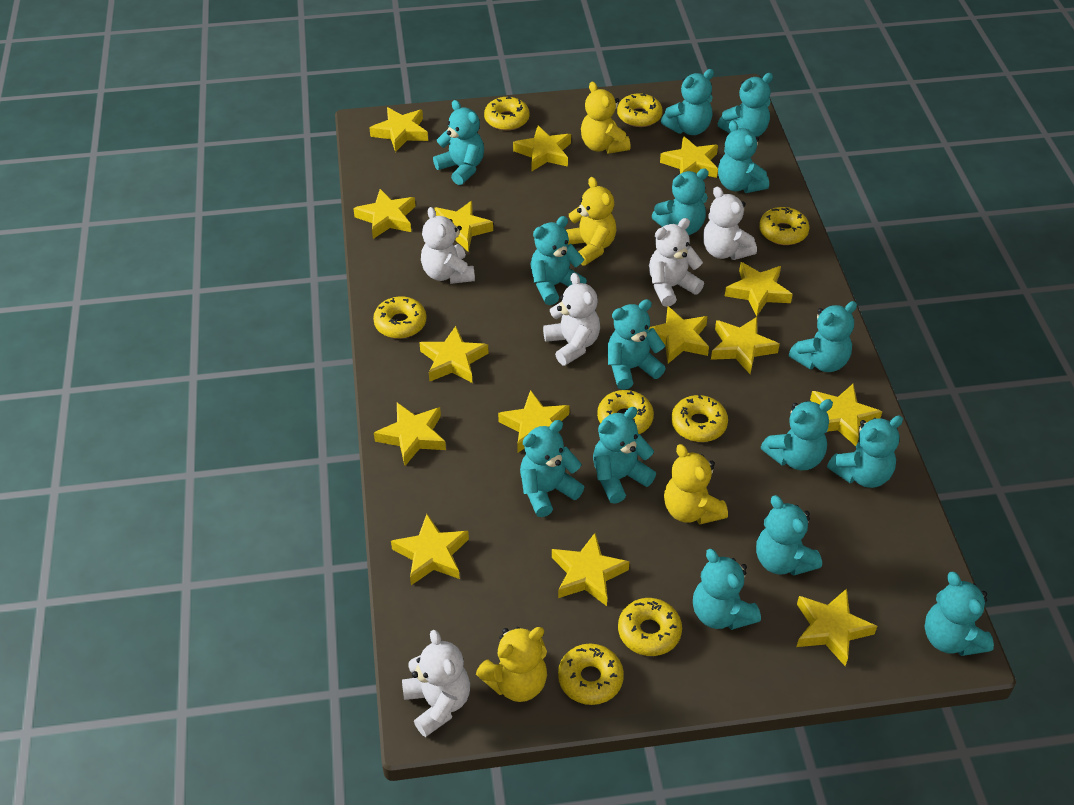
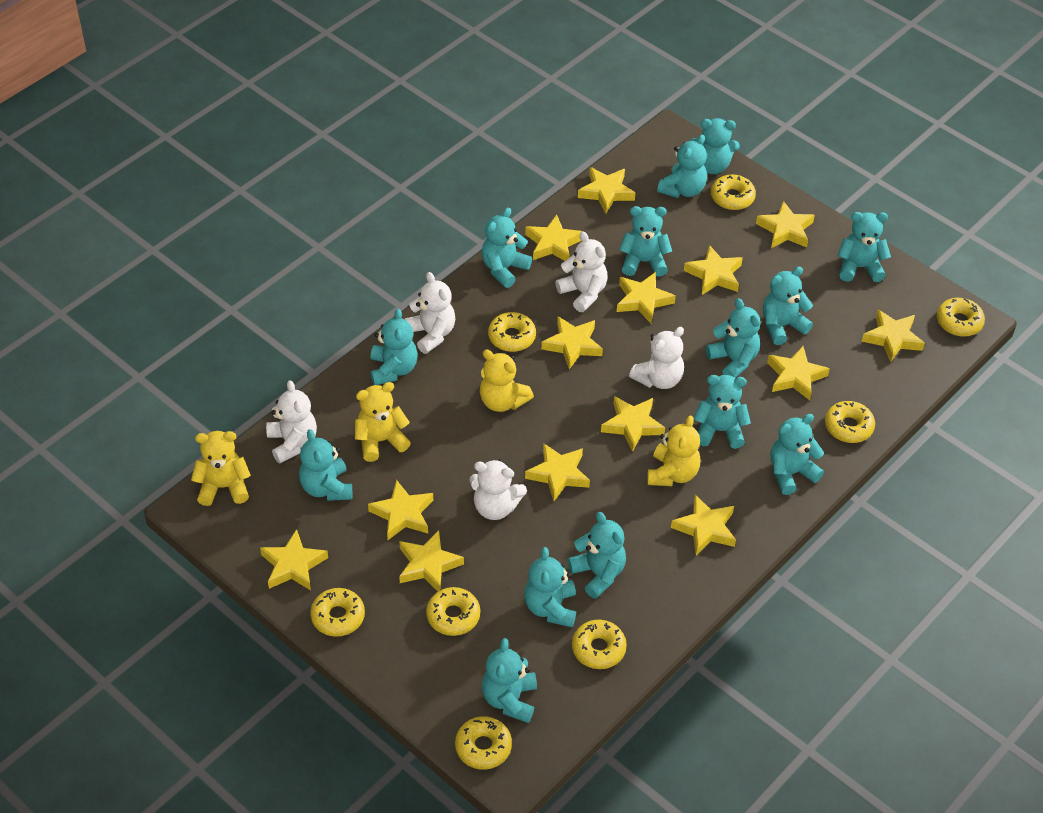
turquoise teddy bear: 15 -> 14
yellow star: 15 -> 14

